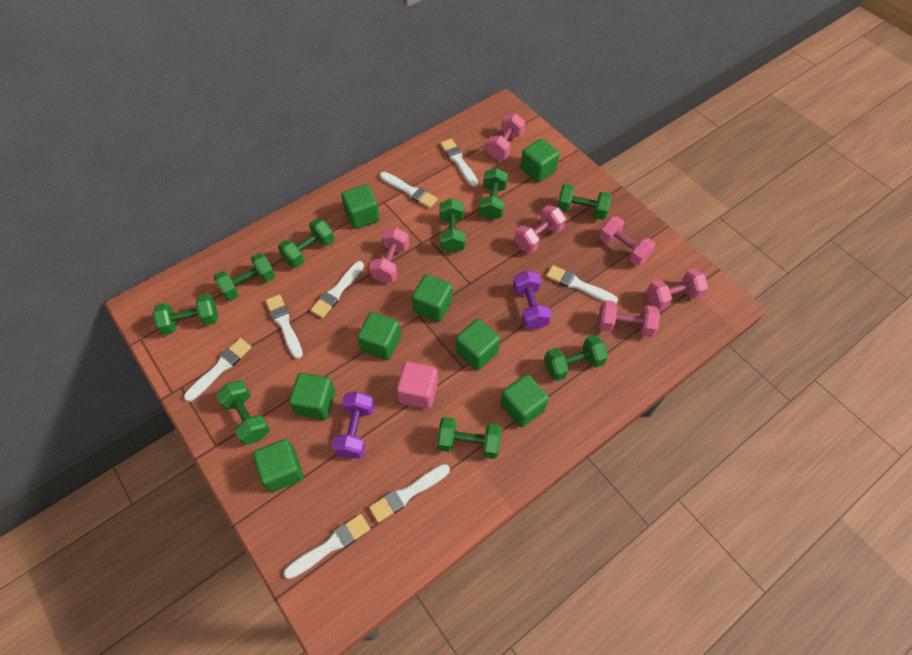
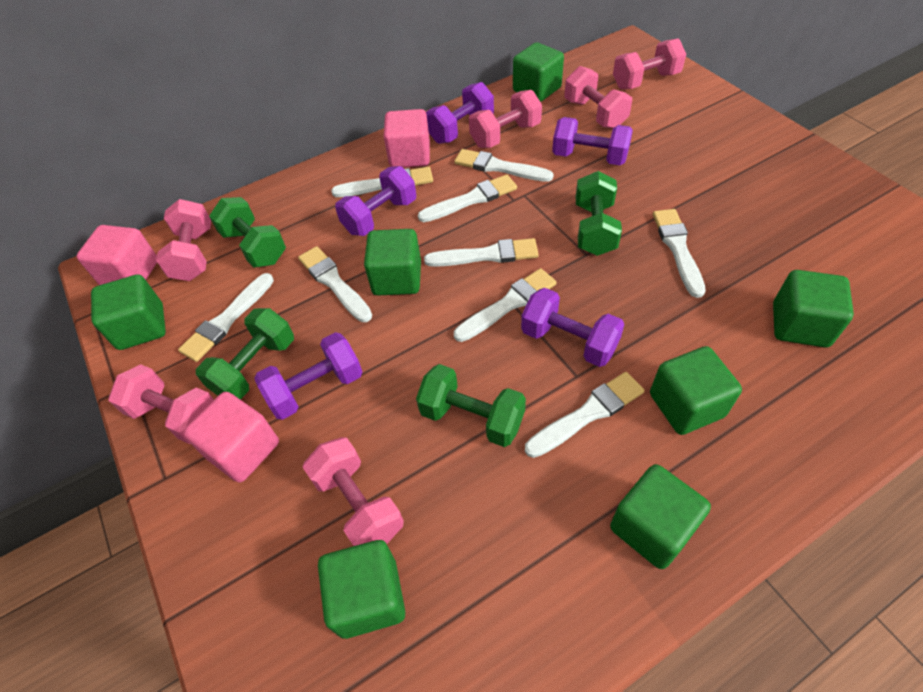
green cube: 8 -> 7
green dumbbell: 9 -> 4
pink cube: 1 -> 3
purple dumbbell: 2 -> 5
white brush: 8 -> 9

